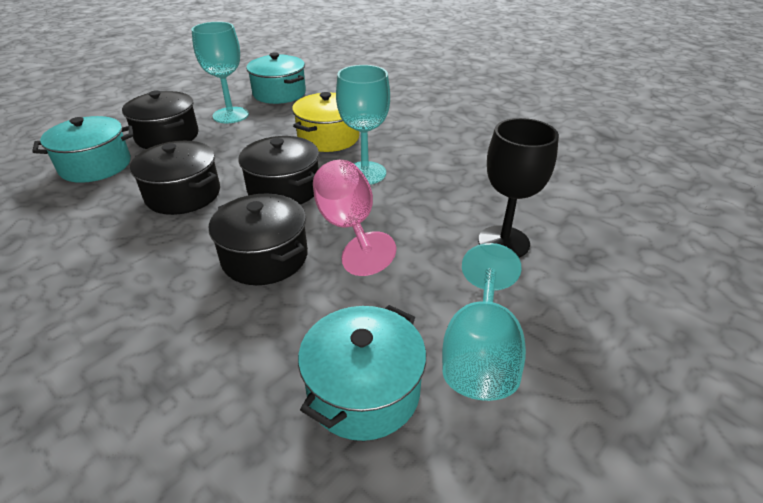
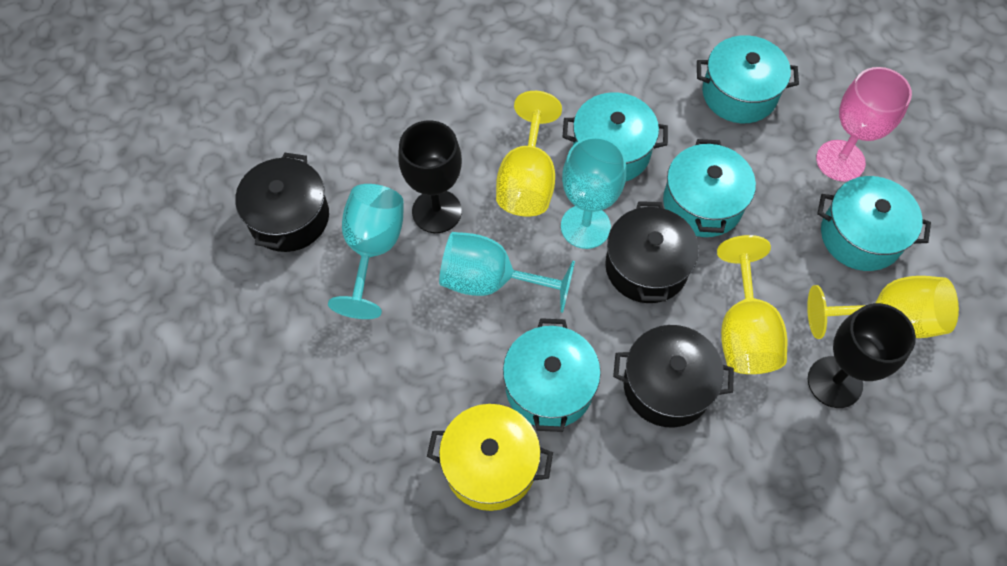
black goblet: 1 -> 2
black pot: 4 -> 3
turquoise pot: 3 -> 5
yellow goblet: 0 -> 3

